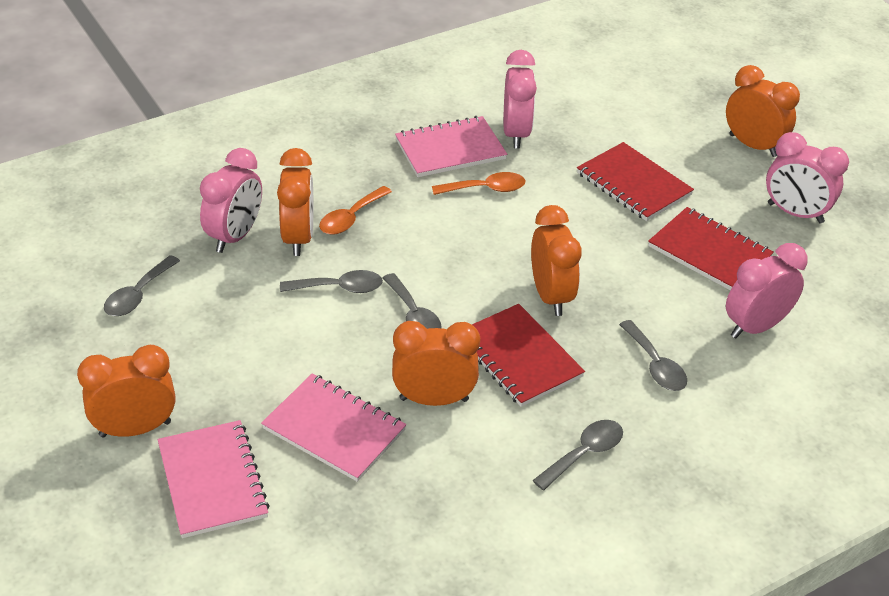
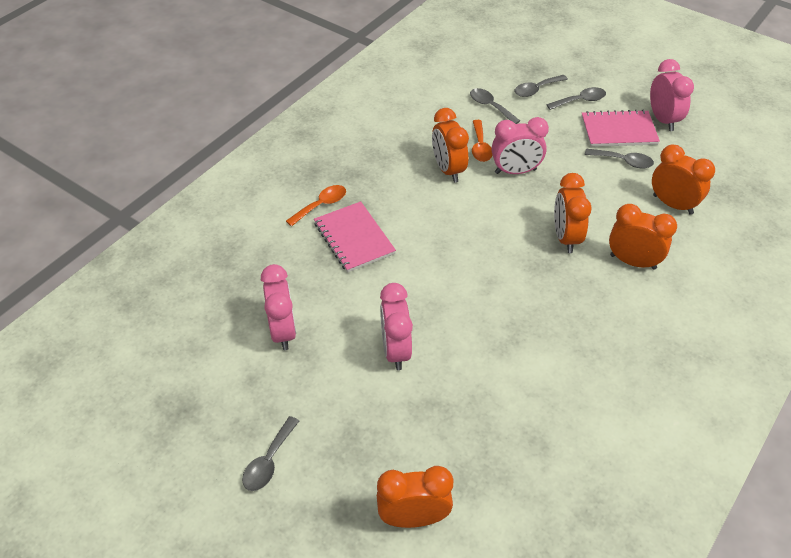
pink notebook: 3 -> 2
red notebook: 3 -> 0

